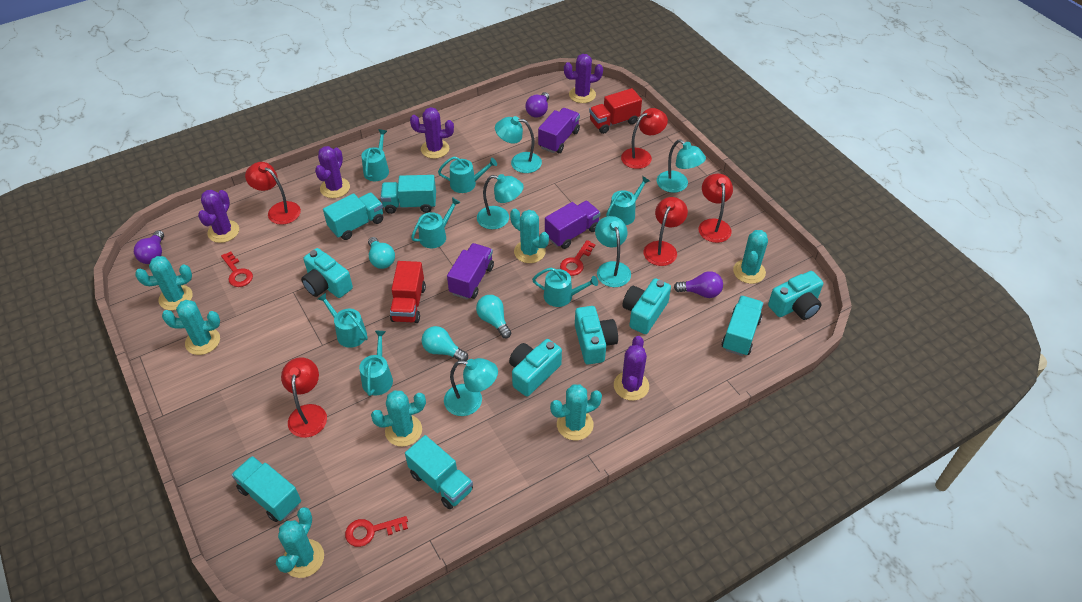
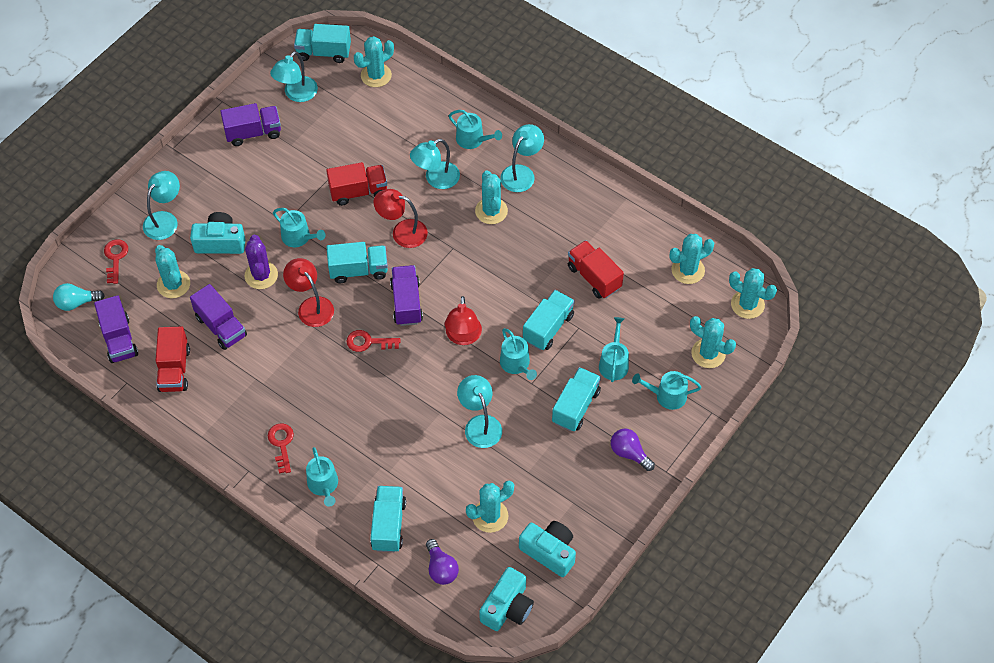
purple cactus: 5 -> 1
purple light bulb: 3 -> 2
purple truck: 3 -> 4
red lamp: 5 -> 3
red truck: 2 -> 3
turquoise camera: 5 -> 3
turquoise light bulb: 3 -> 1
turquoise watering can: 7 -> 6

